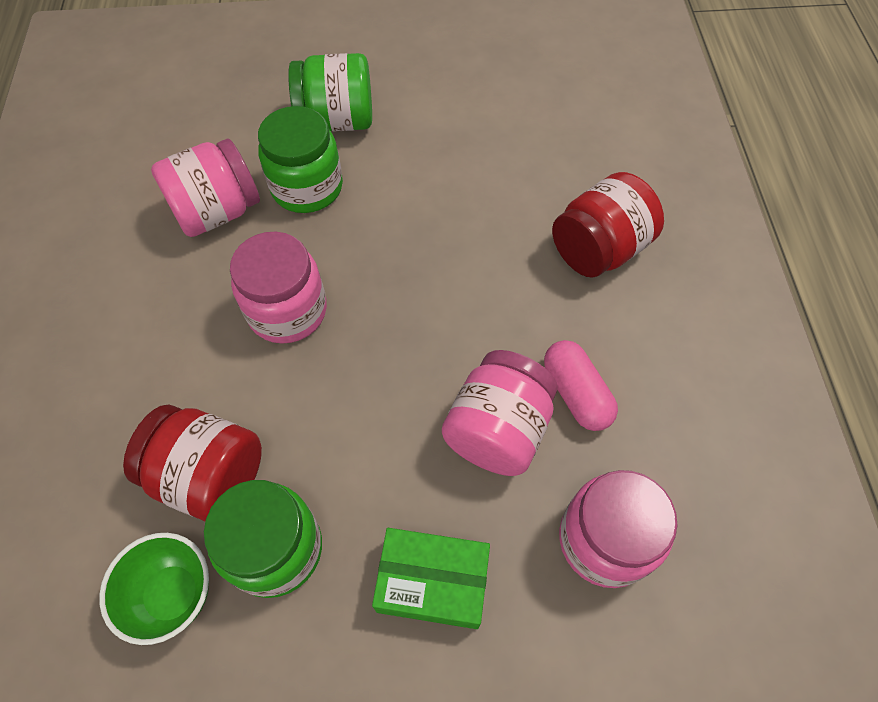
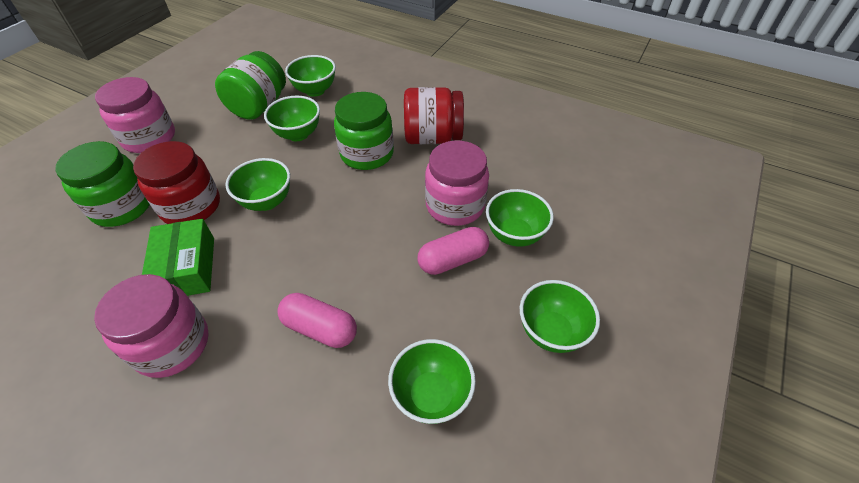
green bowl: 1 -> 6
pink capsule: 1 -> 2
pink jar: 4 -> 3

